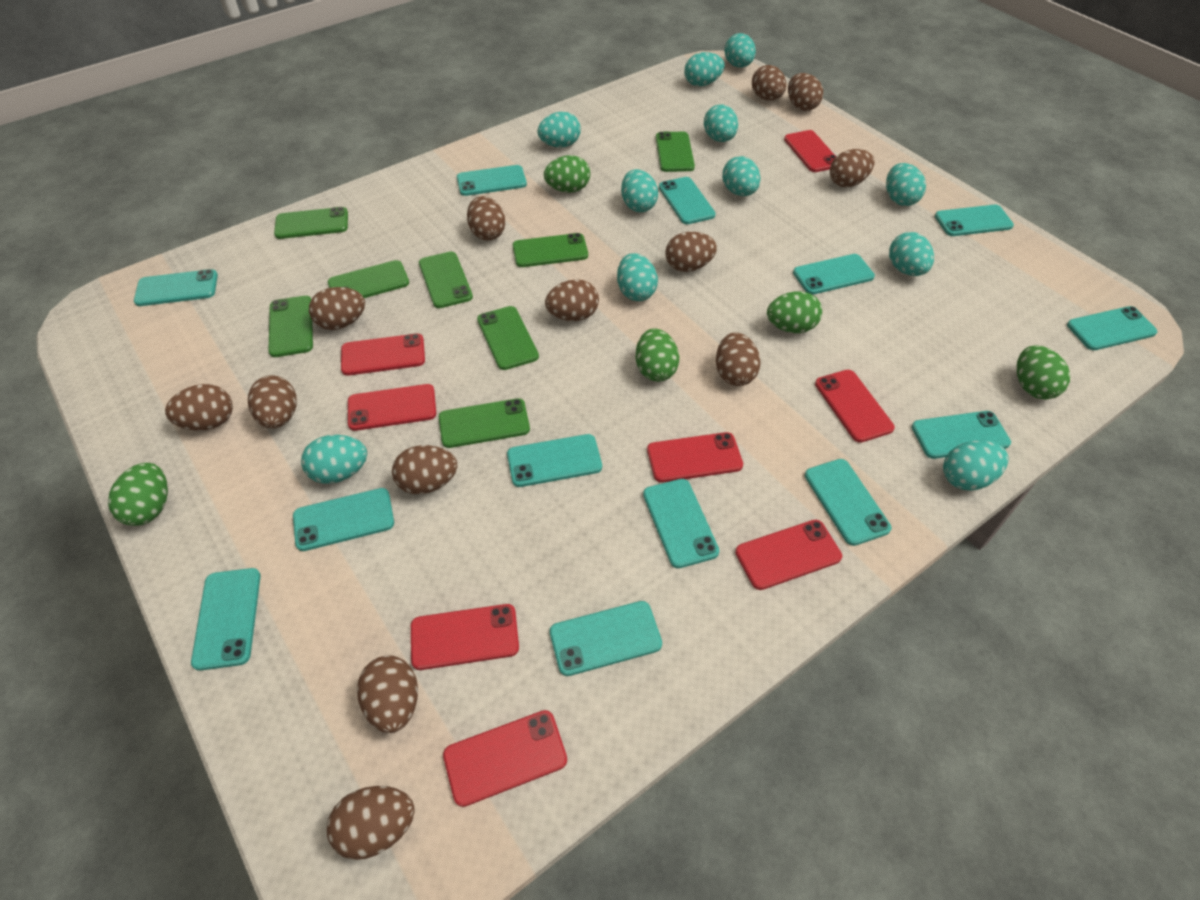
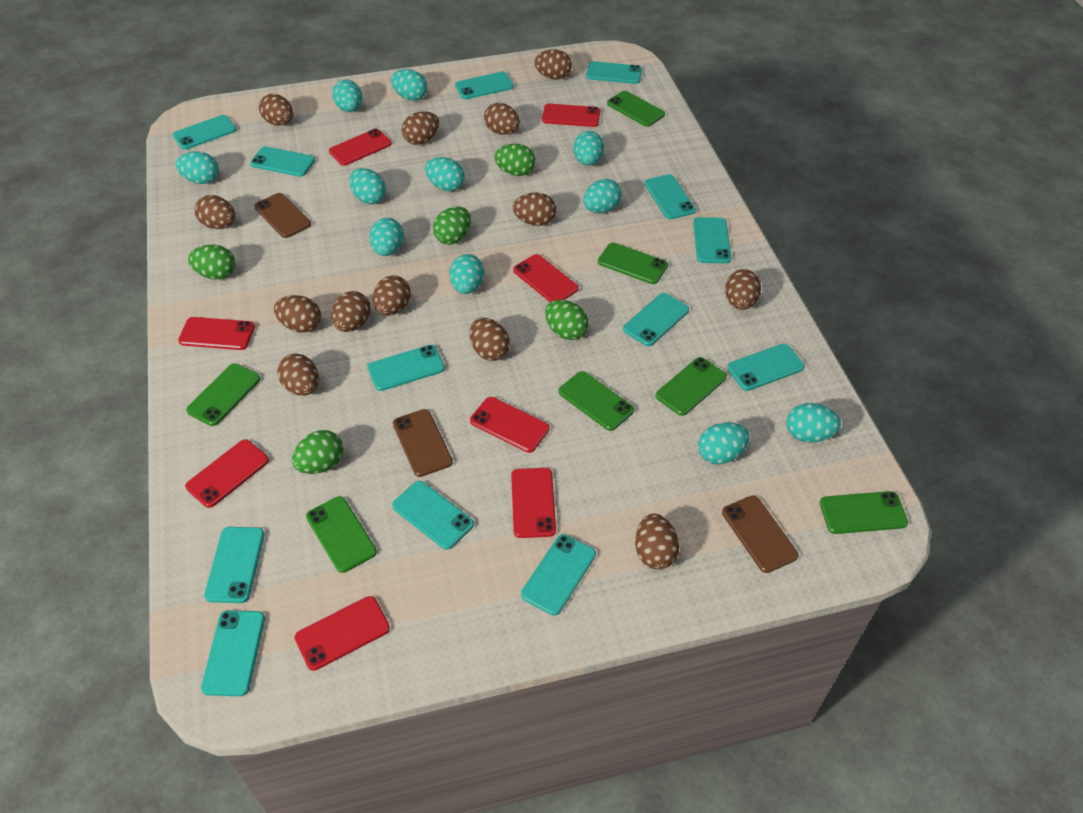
brown phone: 0 -> 3
green phone: 8 -> 7

